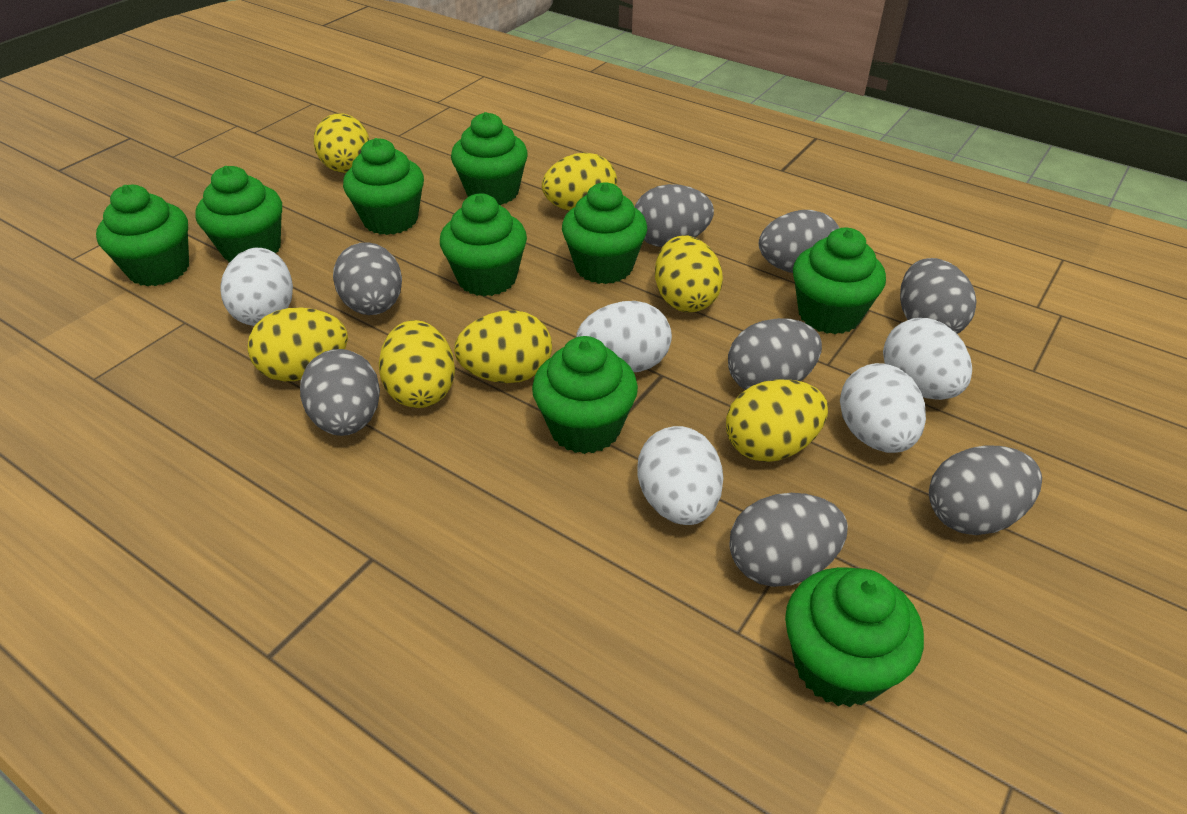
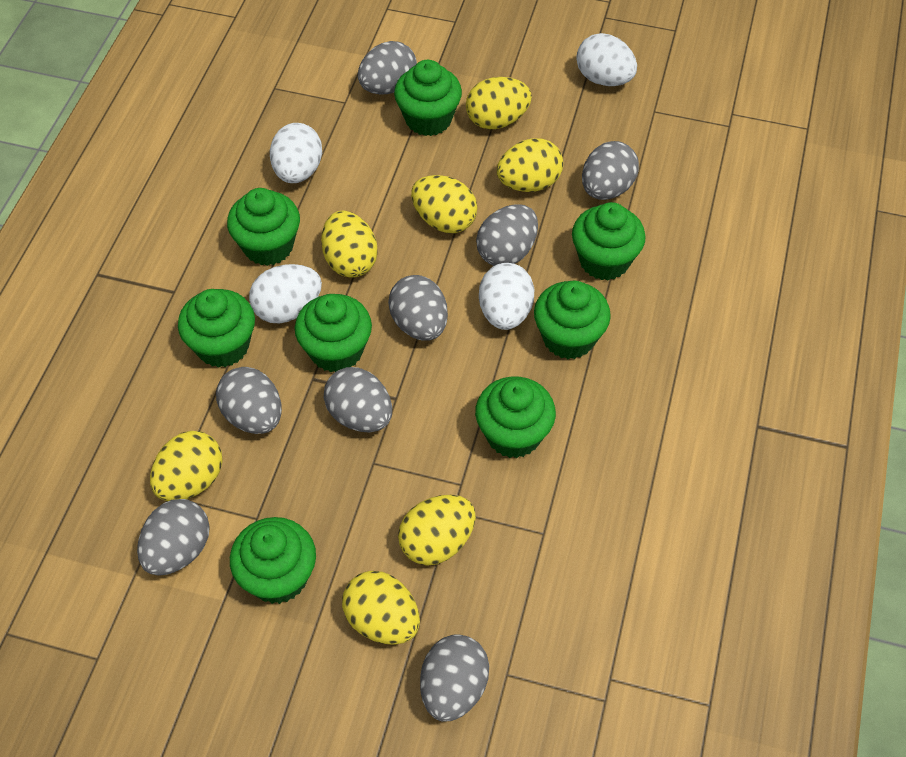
green cupcake: 9 -> 8
white egg: 5 -> 4

